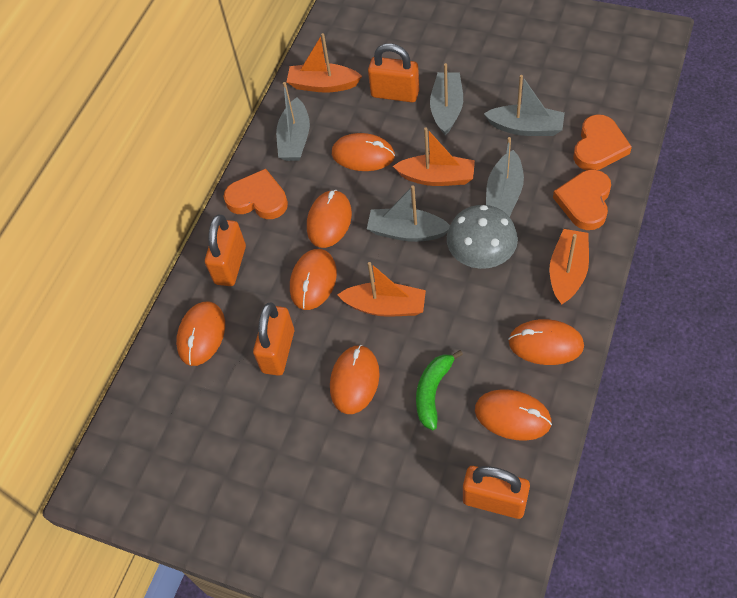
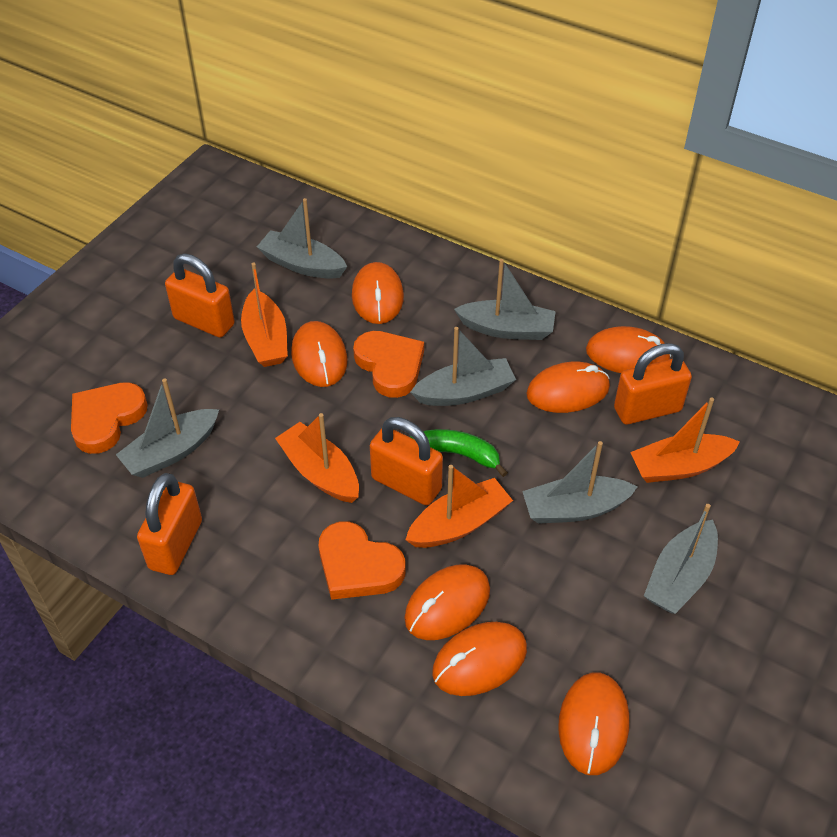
grey boat: 5 -> 6
grey mushroom: 1 -> 0

